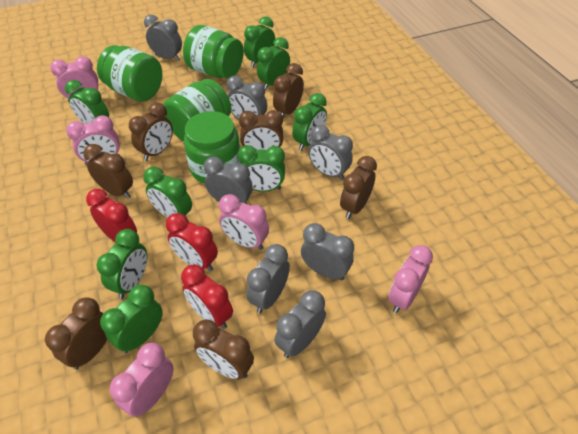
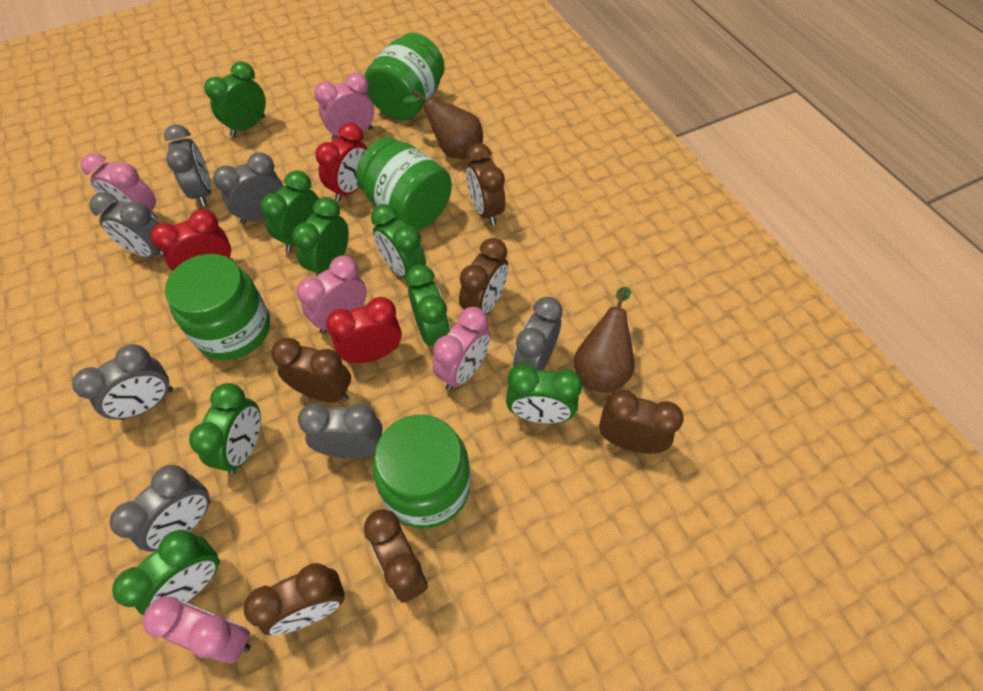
brown clock: 7 -> 6
brown pear: 0 -> 2

